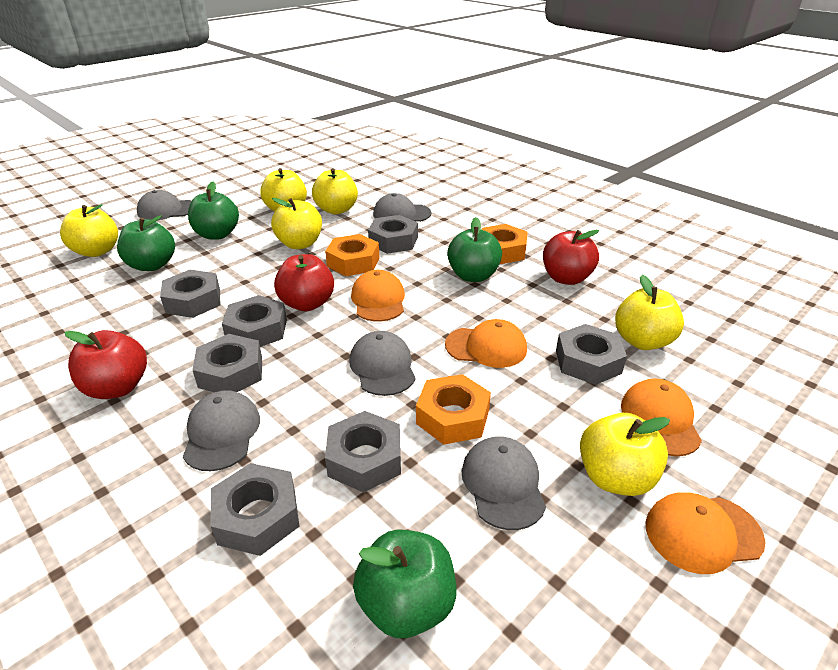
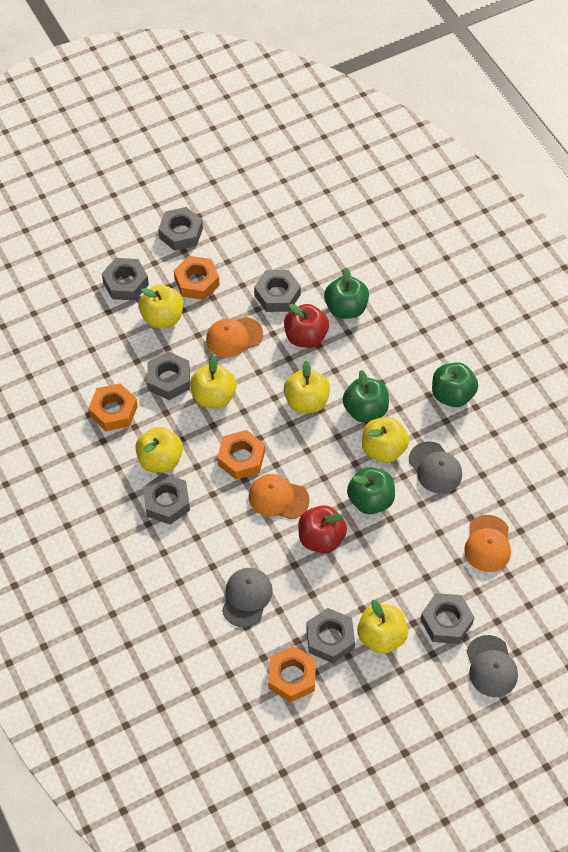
grey cap: 5 -> 3
orange cap: 4 -> 3
orange nut: 3 -> 4
red apple: 3 -> 2

